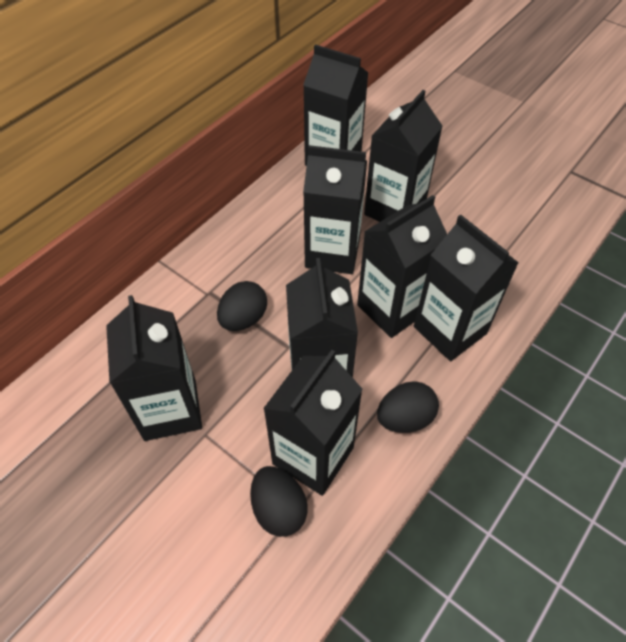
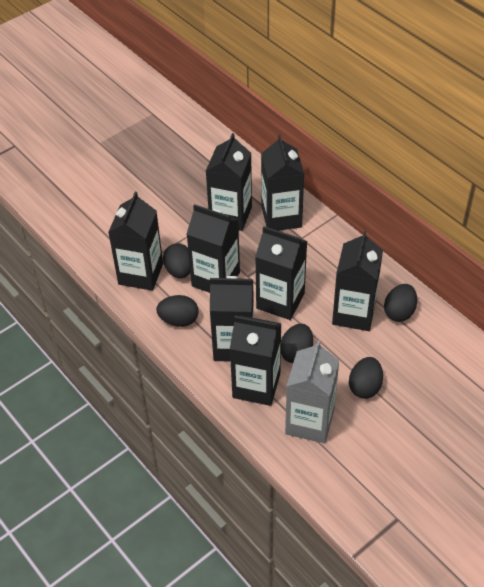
black egg: 3 -> 5
grey carton: 0 -> 1

